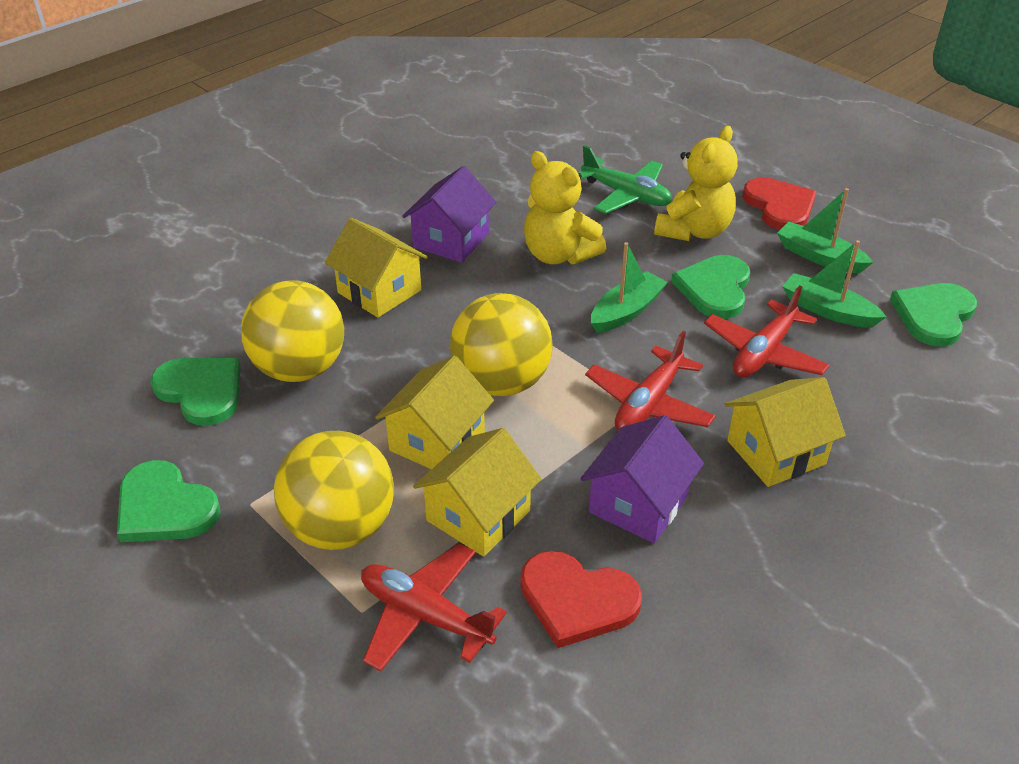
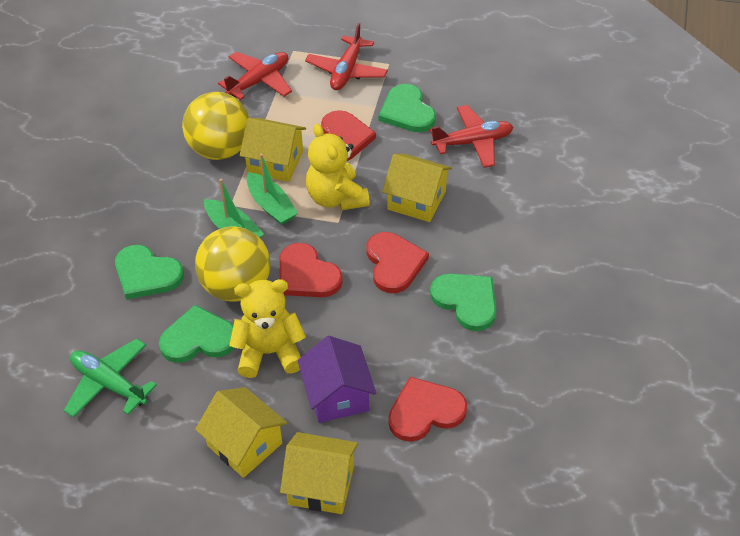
green boat: 3 -> 2
purple house: 2 -> 1
red heart: 2 -> 4
yellow ball: 3 -> 2

